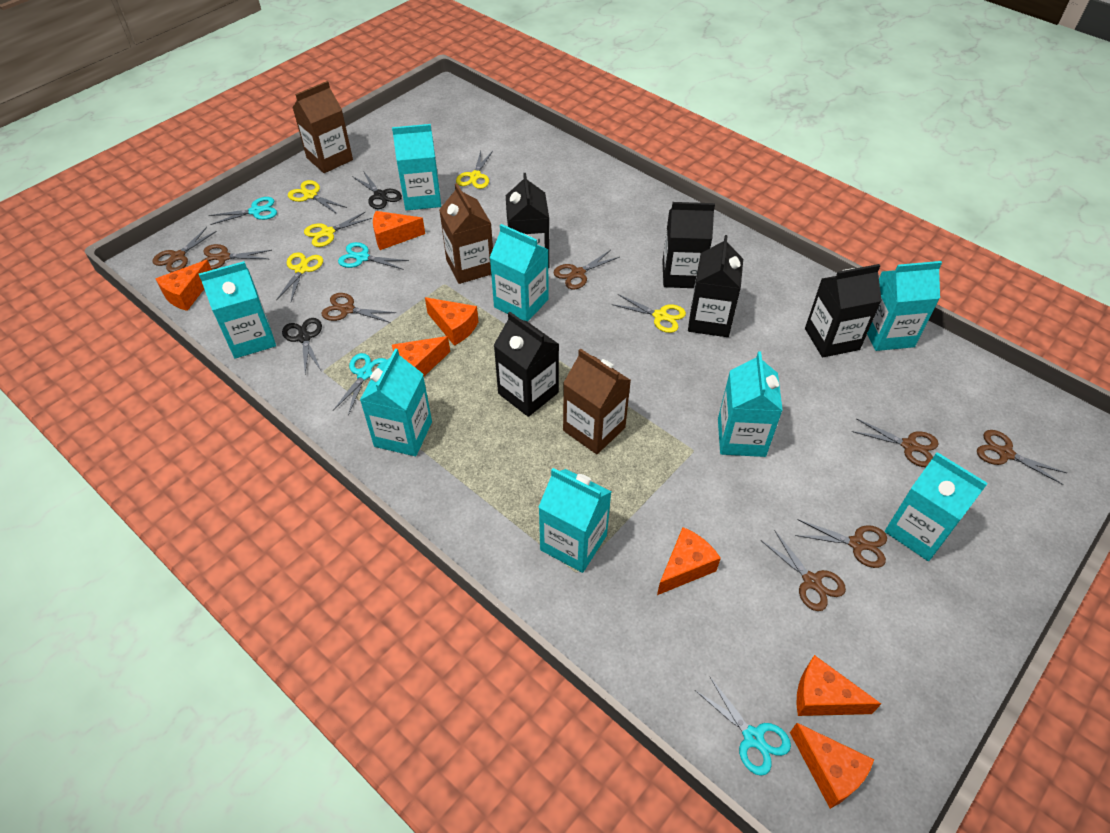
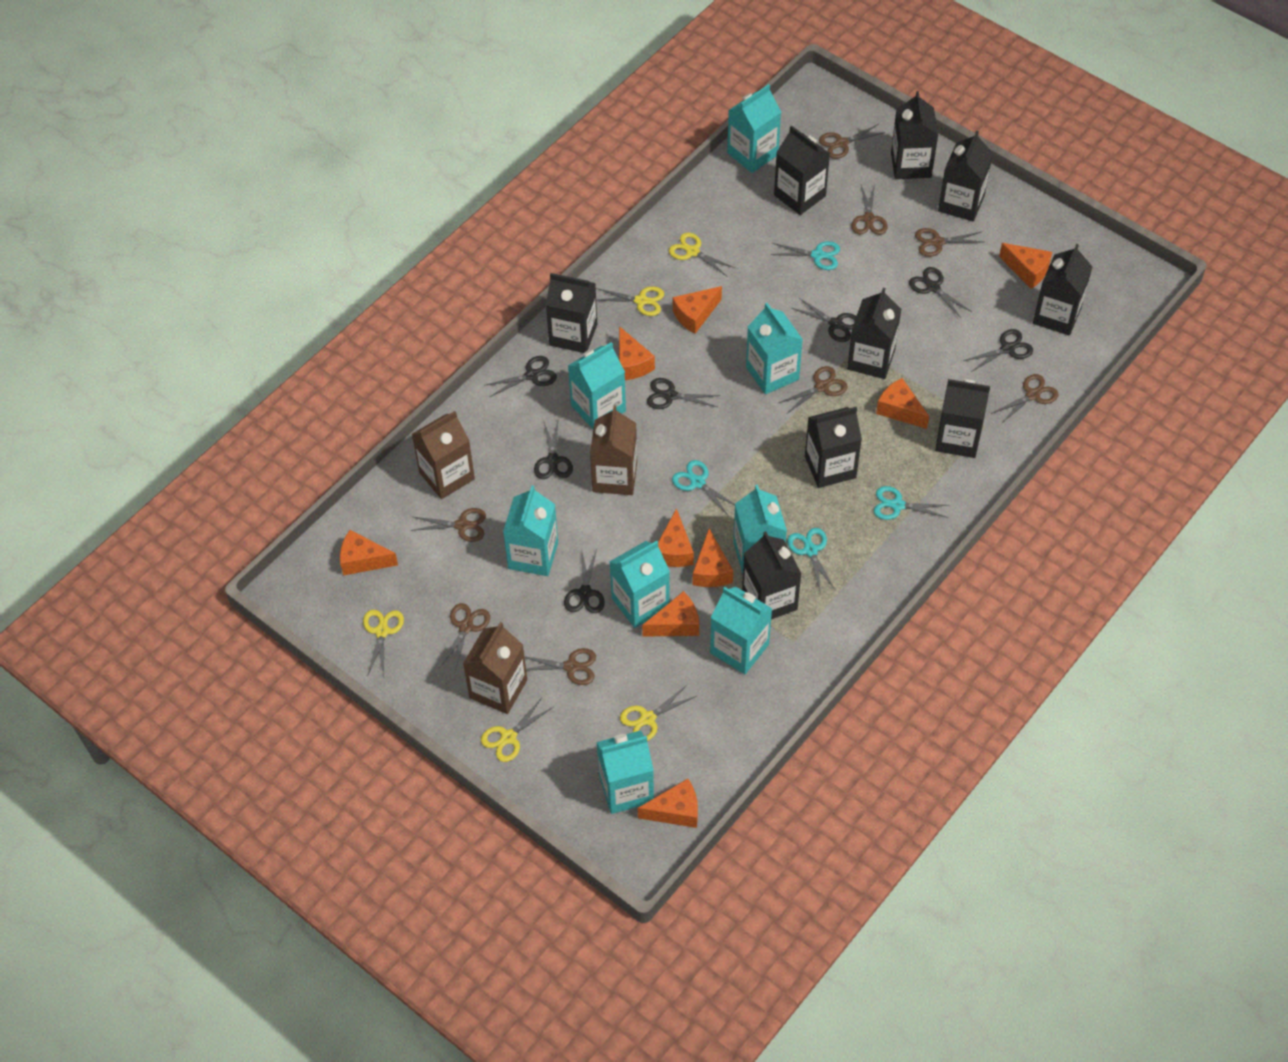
black carton: 5 -> 9
black scissors: 2 -> 7
orange cheese: 7 -> 9

